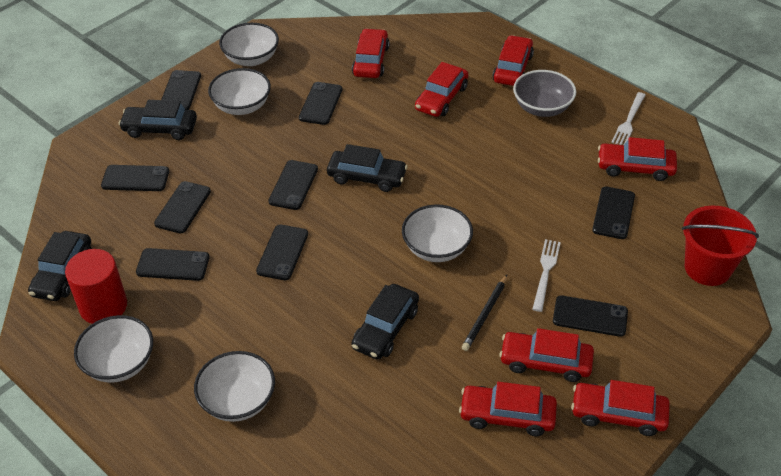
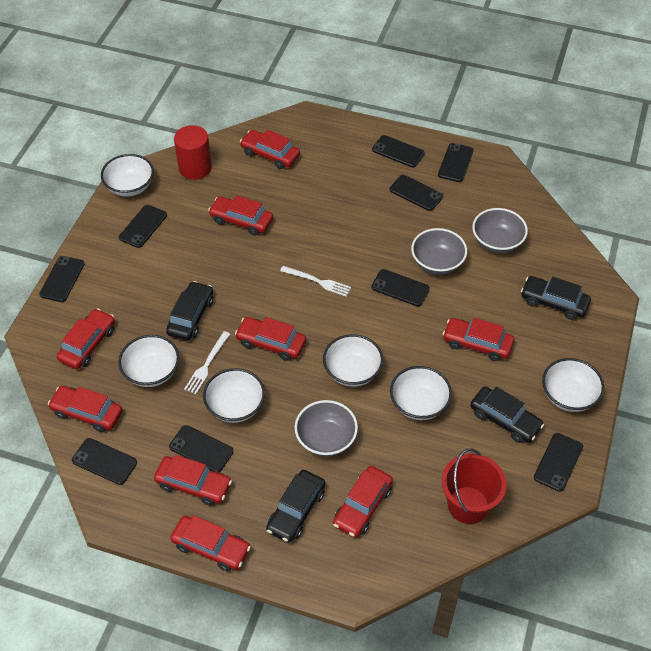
black pencil: 1 -> 0
grey bowl: 1 -> 3
red car: 7 -> 9
white bowl: 5 -> 6

